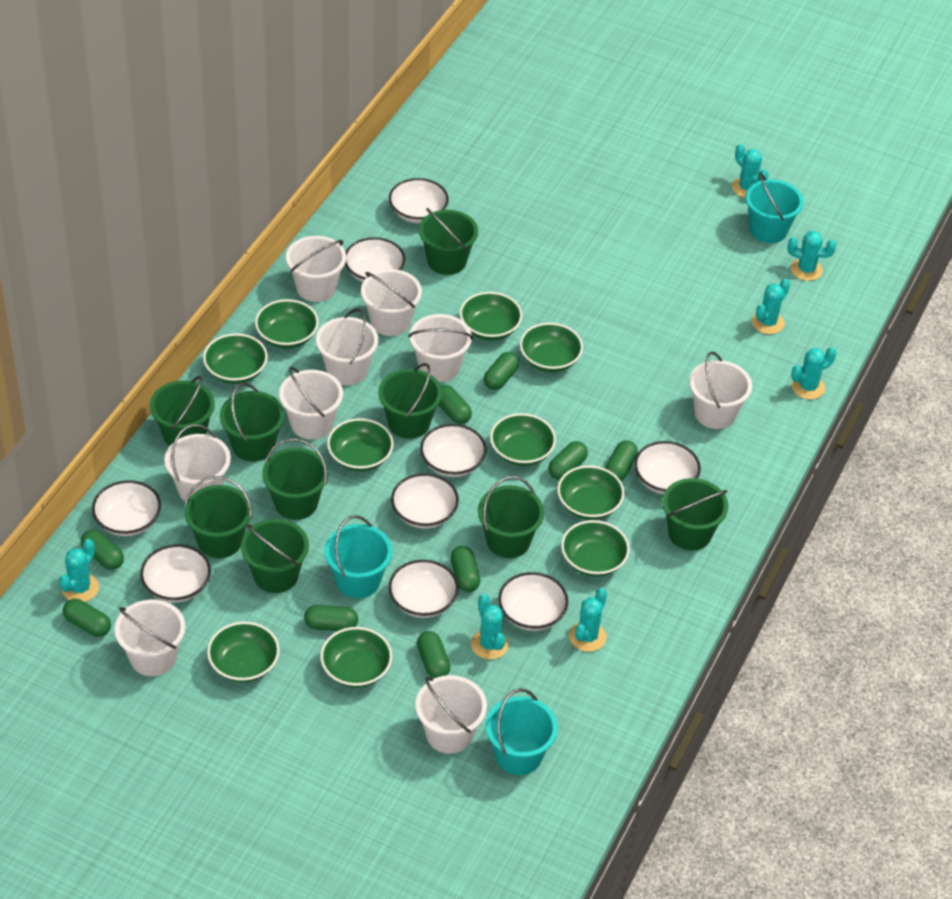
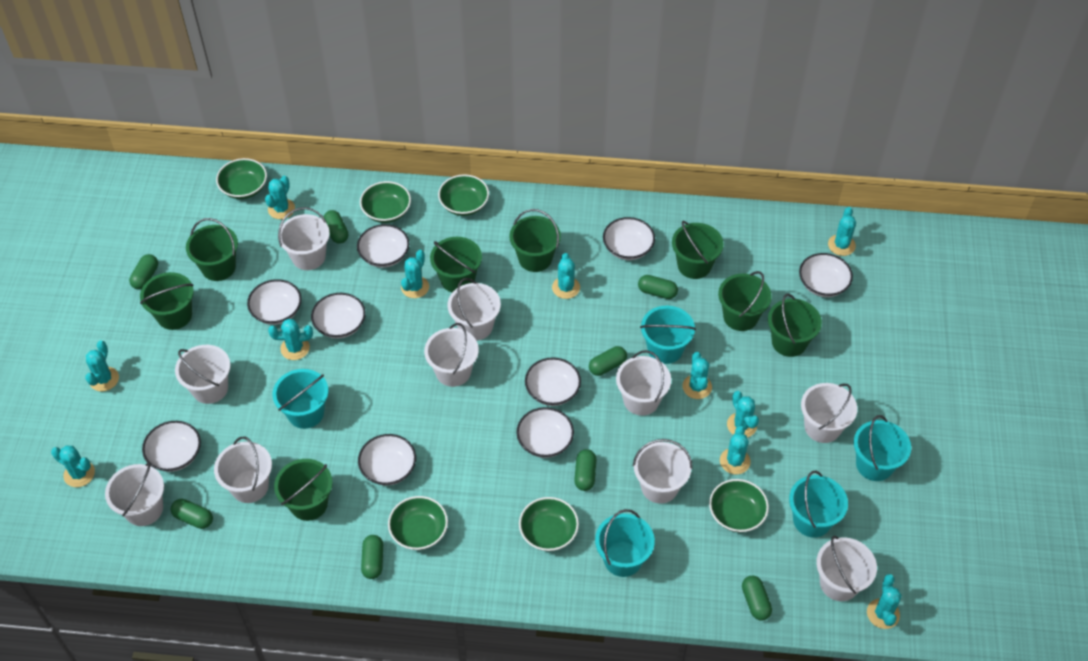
green bowl: 10 -> 6
green bucket: 9 -> 8
green capsule: 9 -> 8
turquoise bucket: 3 -> 5
turquoise cactus: 7 -> 11
white bucket: 9 -> 10

